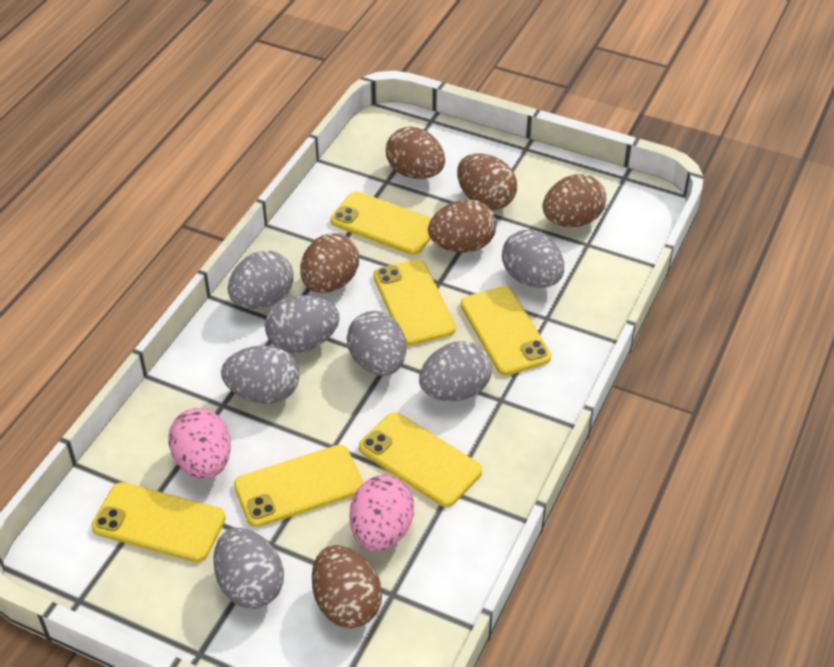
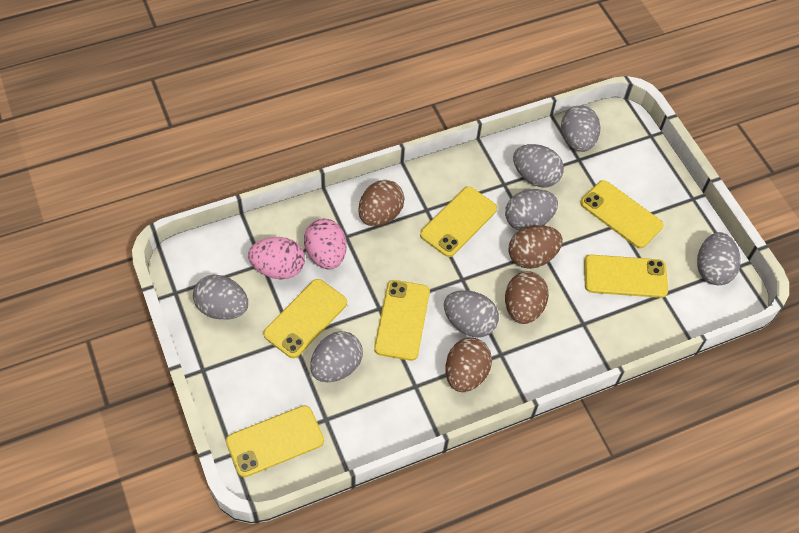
brown egg: 6 -> 4

